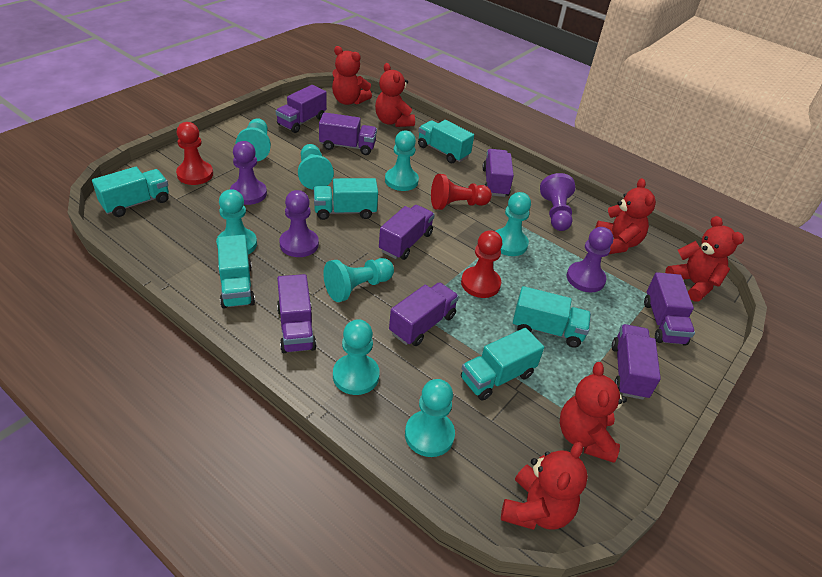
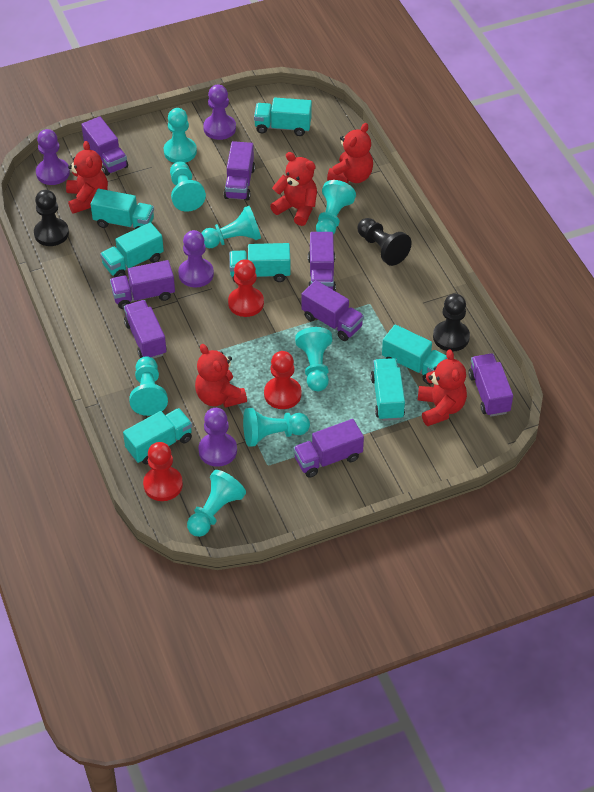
black pawn: 0 -> 3
red teddy bear: 6 -> 5
turquoise truck: 6 -> 7

